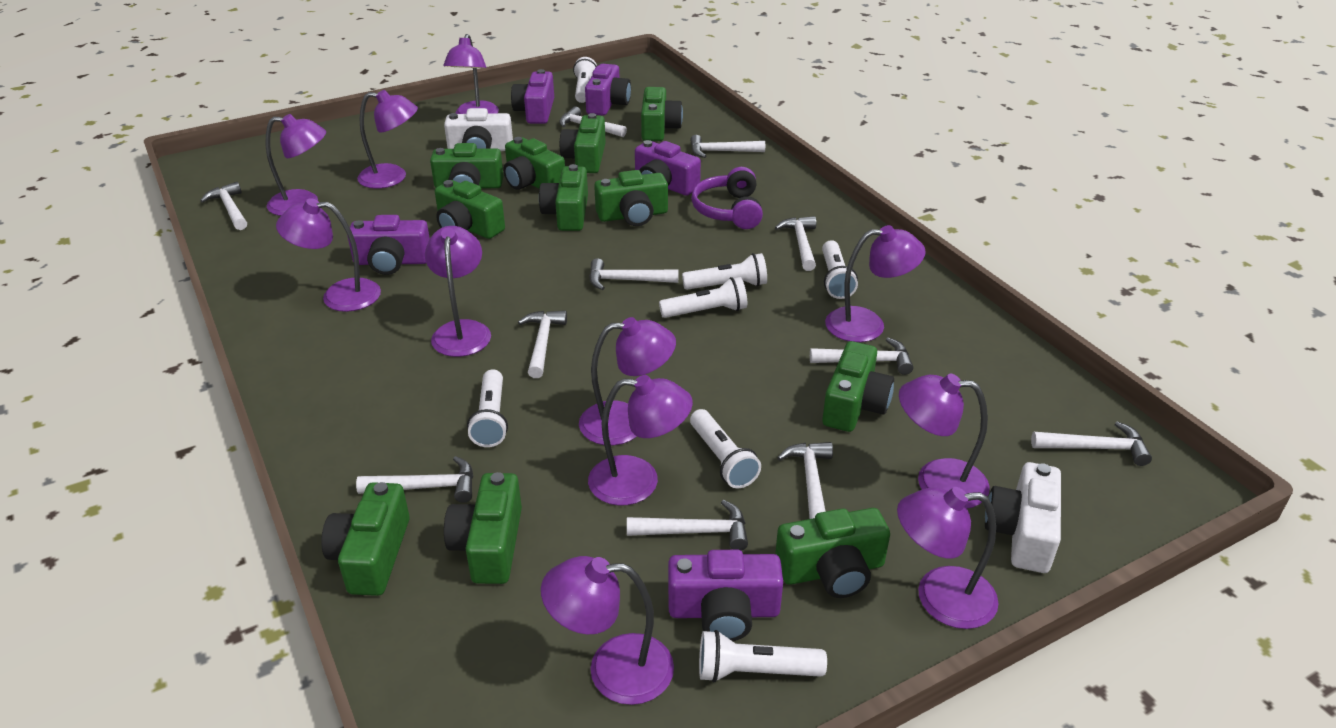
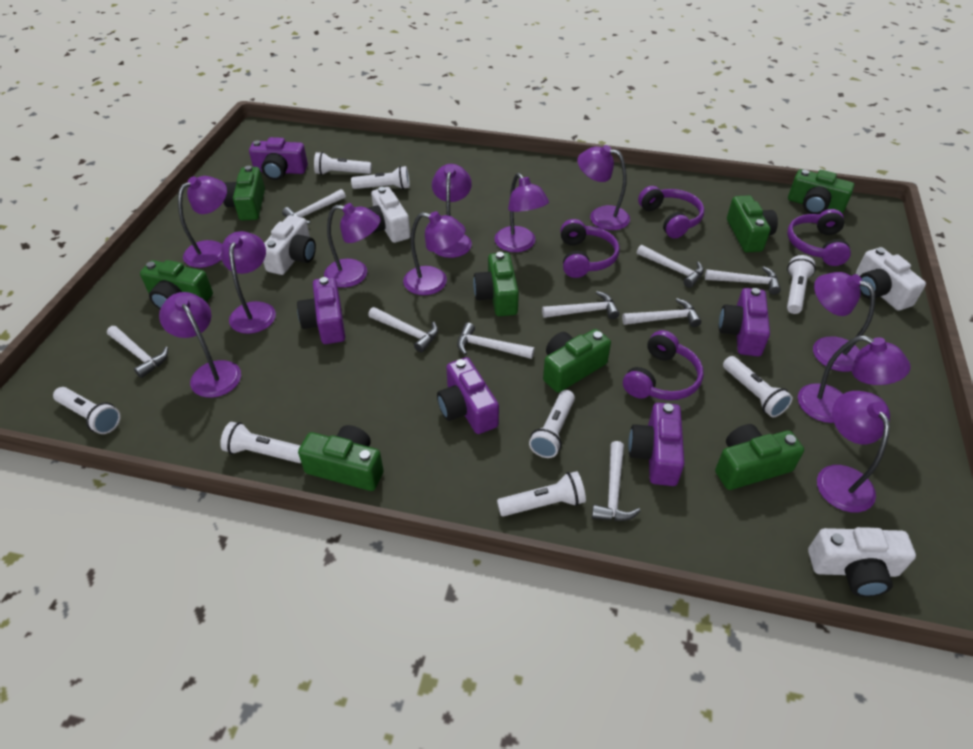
green camera: 11 -> 8
purple headphones: 1 -> 4
white camera: 2 -> 4
white flashlight: 7 -> 8
white hammer: 11 -> 9

